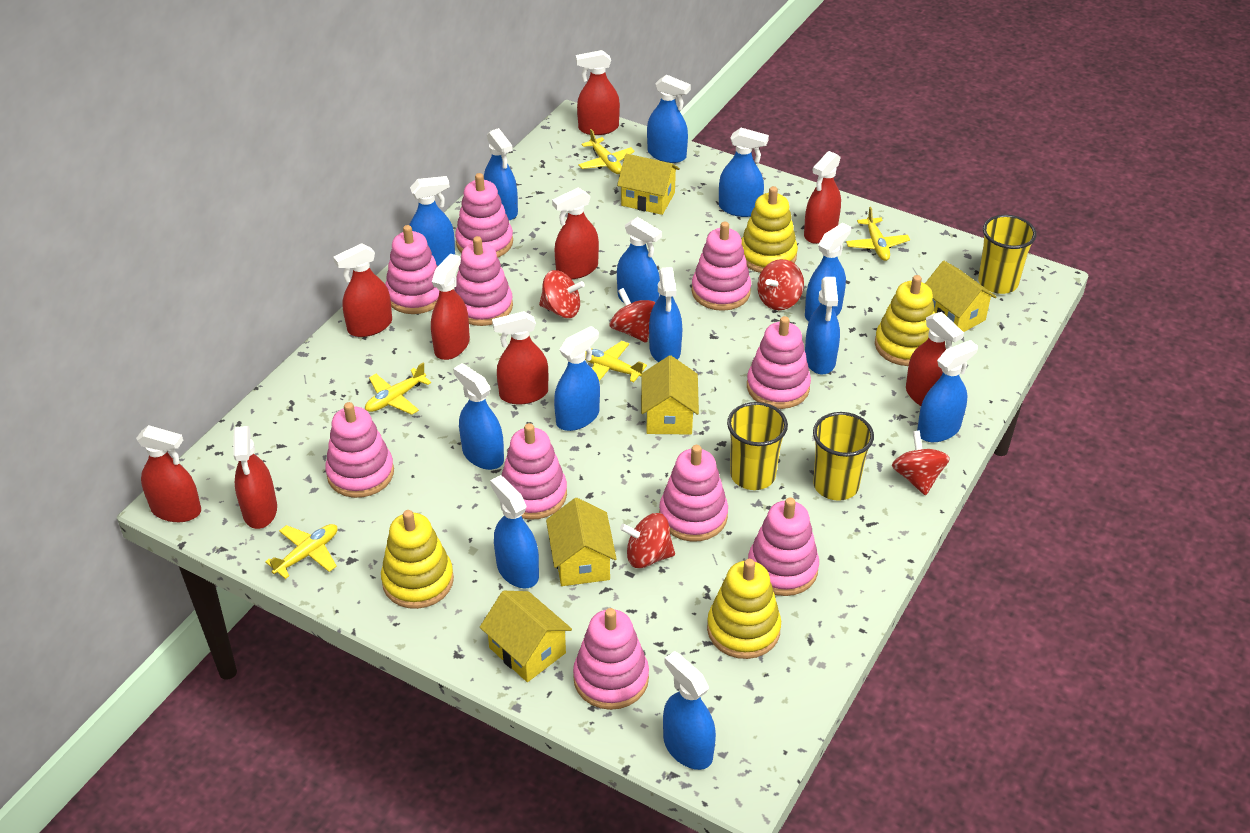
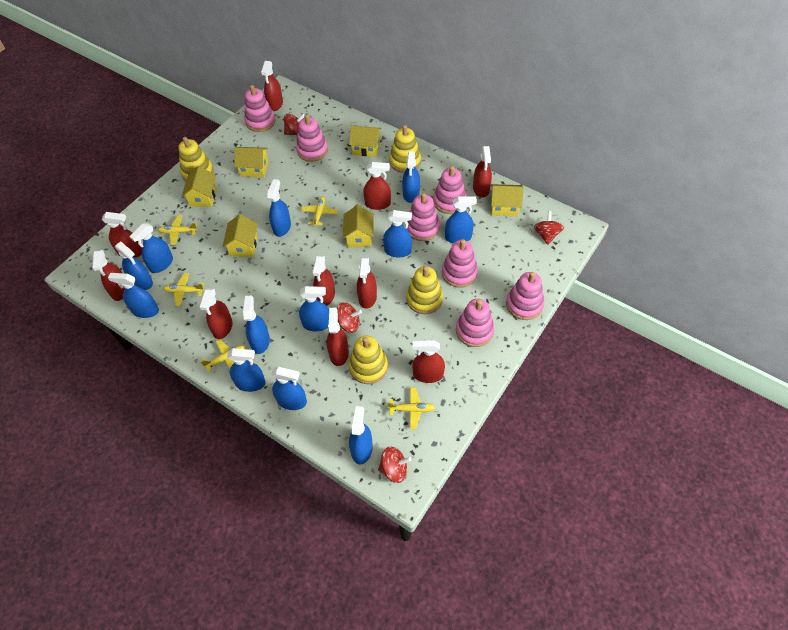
blue spray bottle: 13 -> 12
pink stacking toy: 10 -> 7
red spinning top: 5 -> 4
red spray bottle: 9 -> 10
yellow cup: 3 -> 0
yellow house: 5 -> 6

